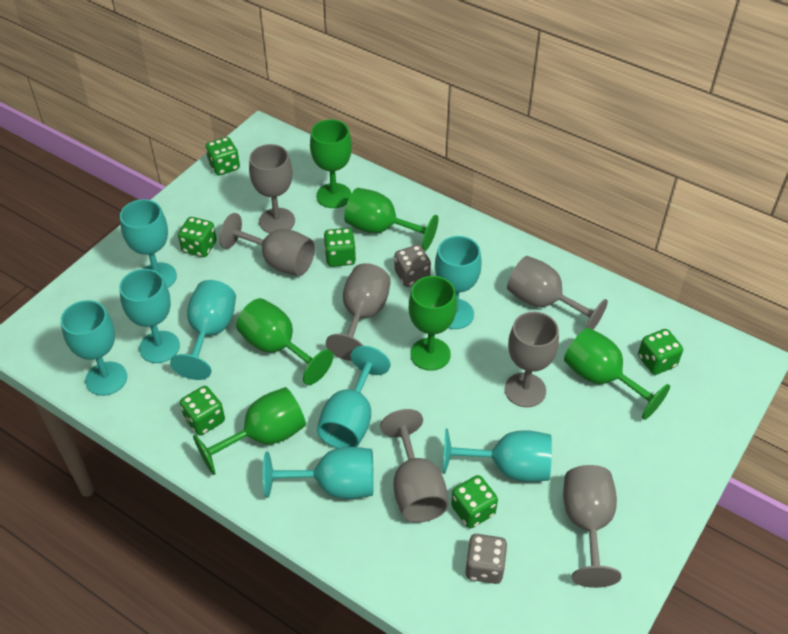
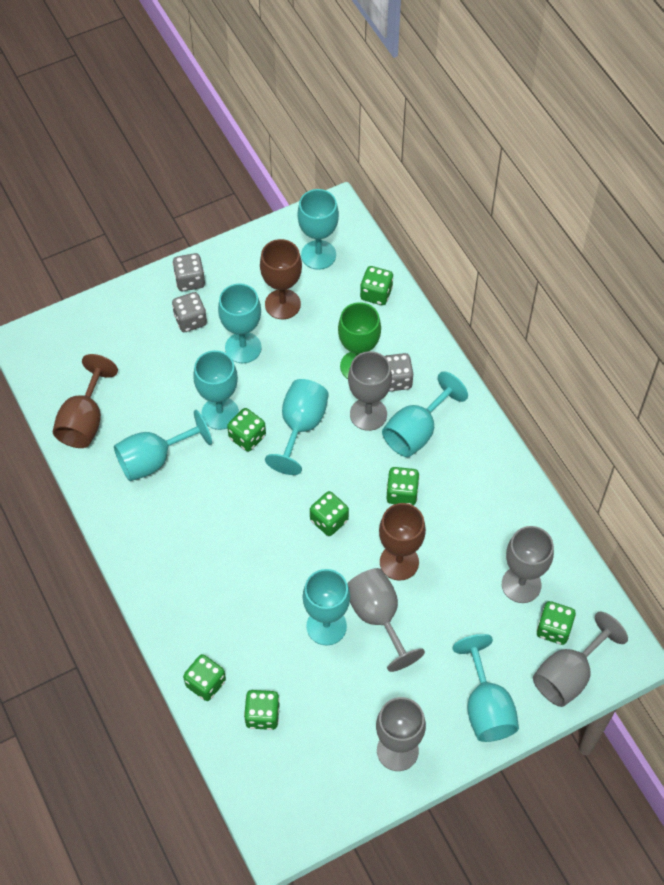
brown goblet: 0 -> 3
green dice: 6 -> 7
green goblet: 6 -> 1
grey dice: 2 -> 3
grey goblet: 7 -> 5

